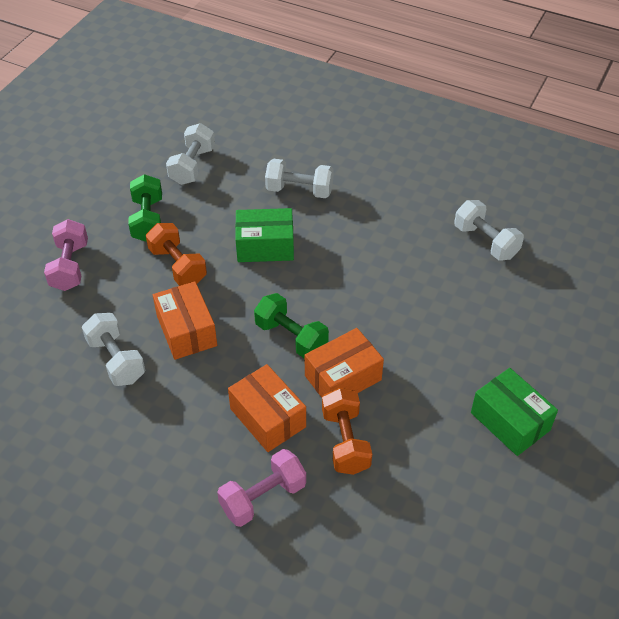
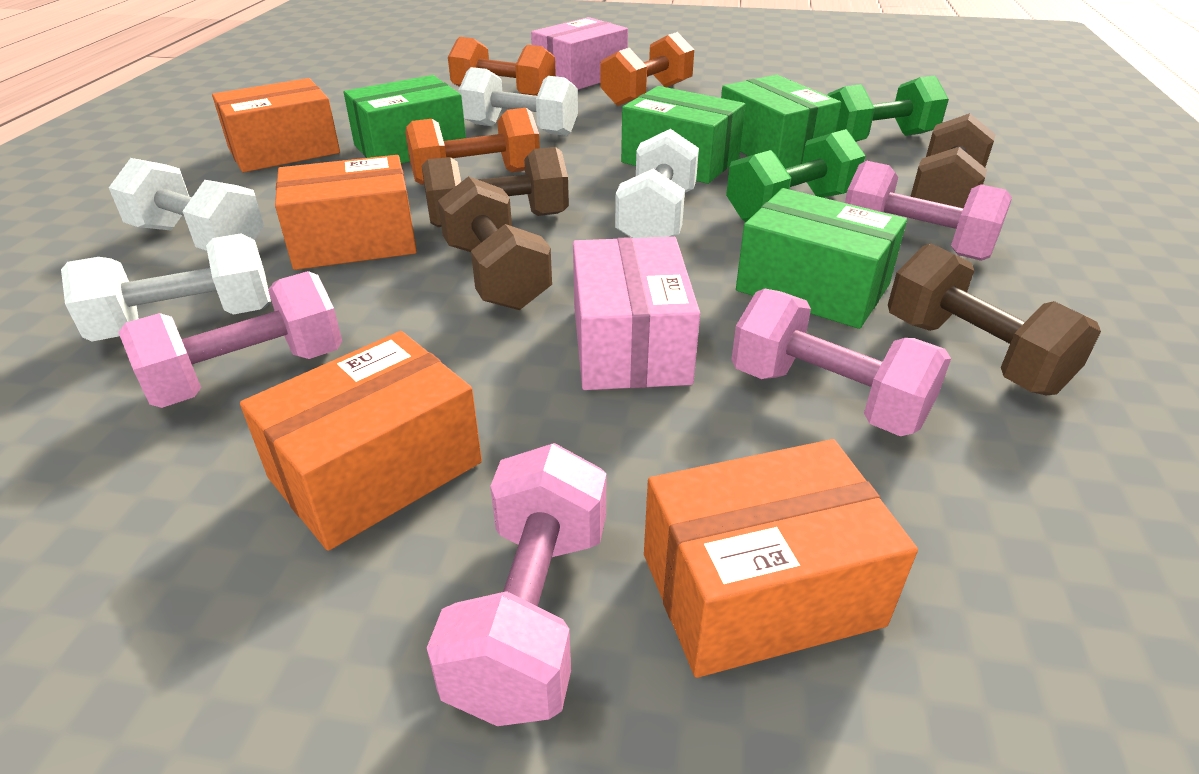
brown dumbbell: 0 -> 4
green box: 2 -> 4
orange box: 3 -> 4
orange dumbbell: 2 -> 3
pink box: 0 -> 2
pink dumbbell: 2 -> 4

